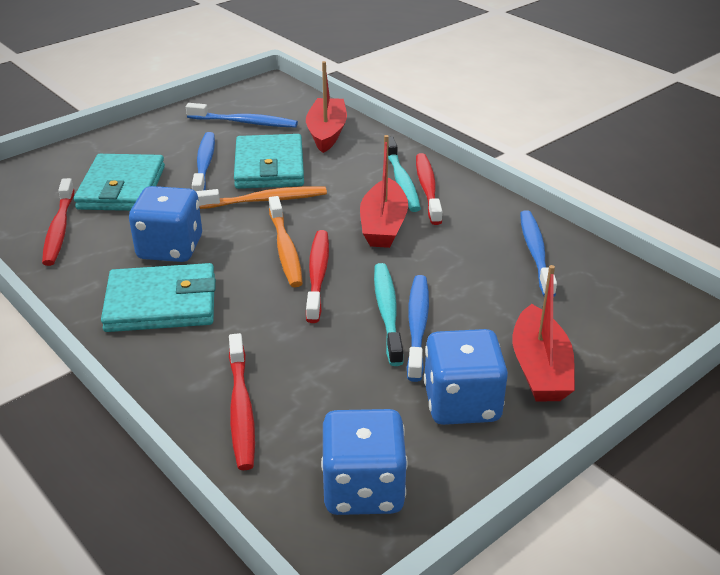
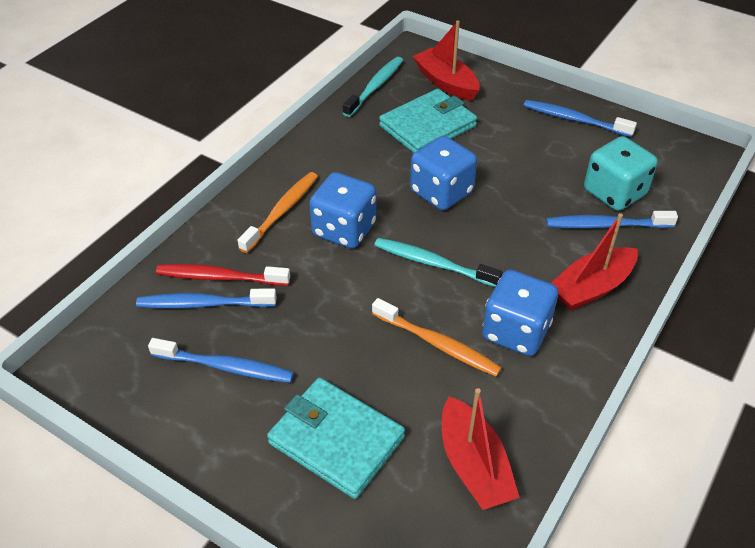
red toothbrush: 4 -> 1
turquoise dice: 0 -> 1
turquoise wallet: 3 -> 2

